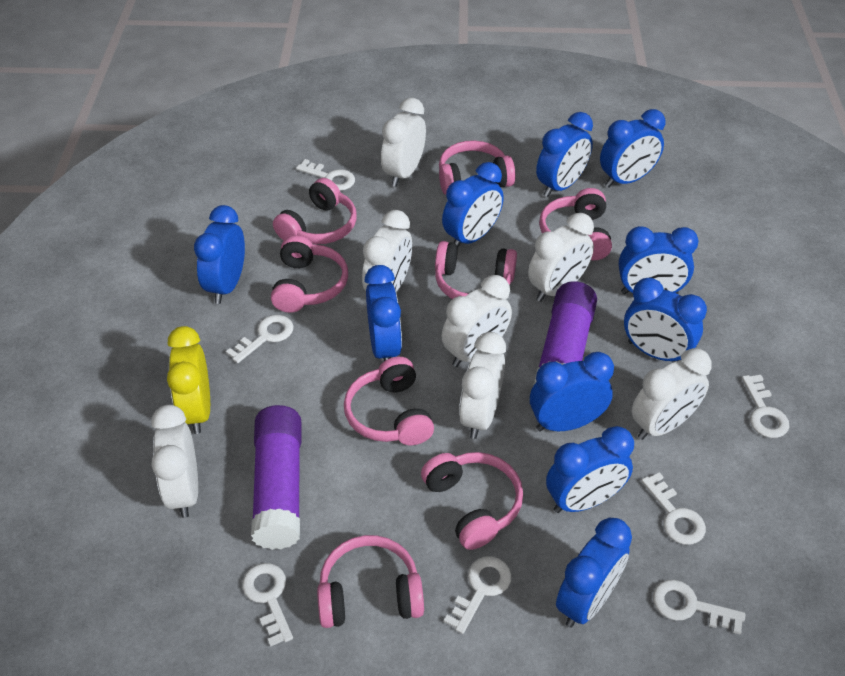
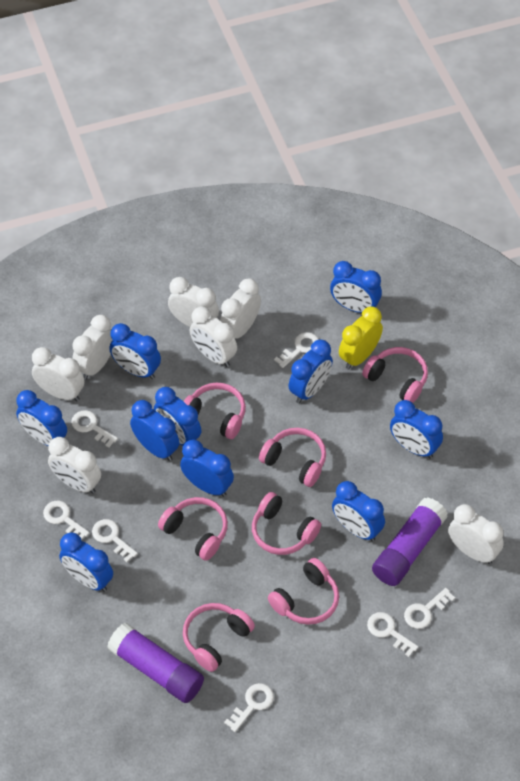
pink headphones: 8 -> 7

